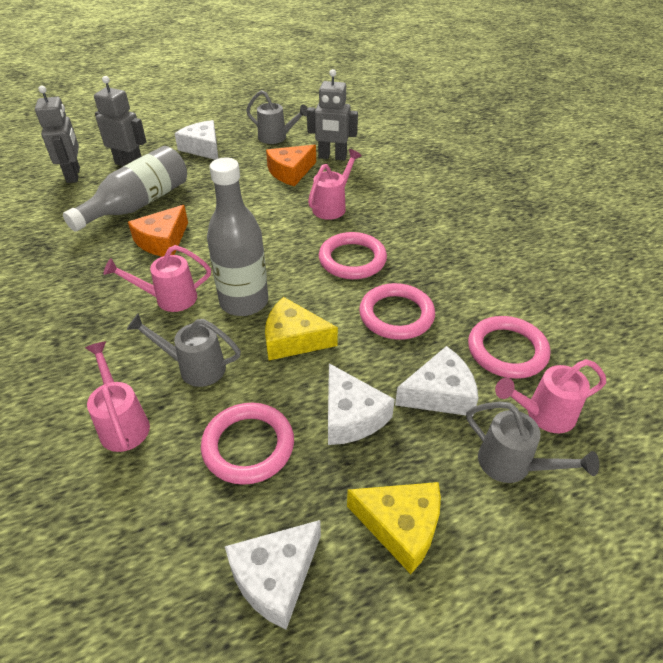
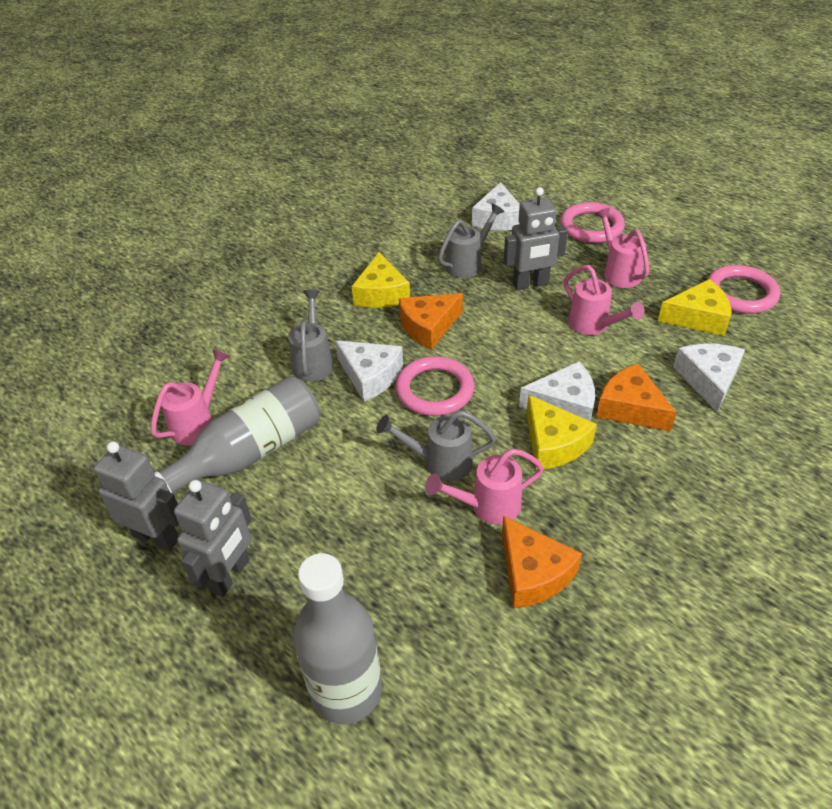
orange cheese: 2 -> 3
pink ring: 4 -> 3
yellow cheese: 2 -> 3

